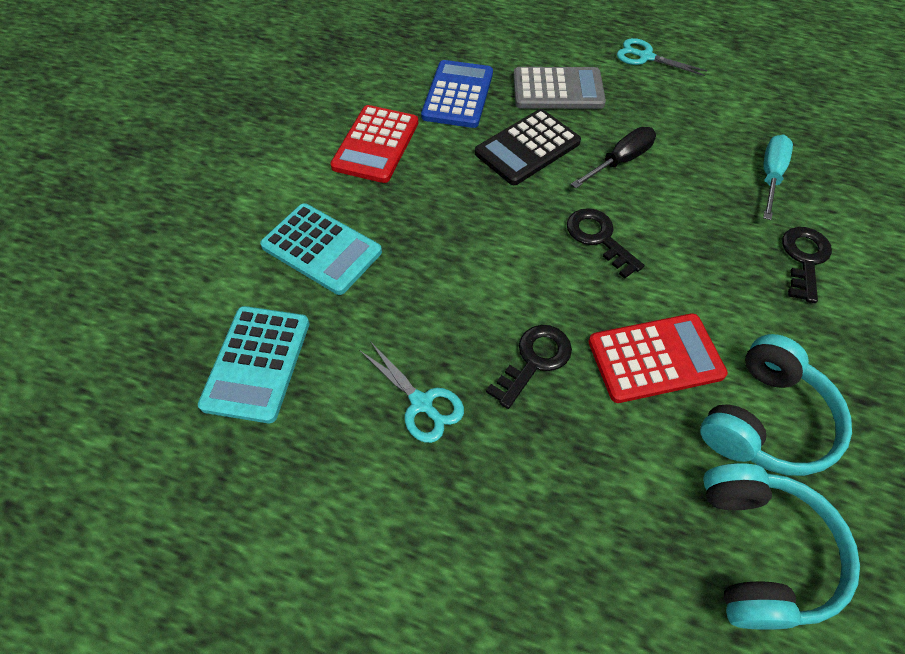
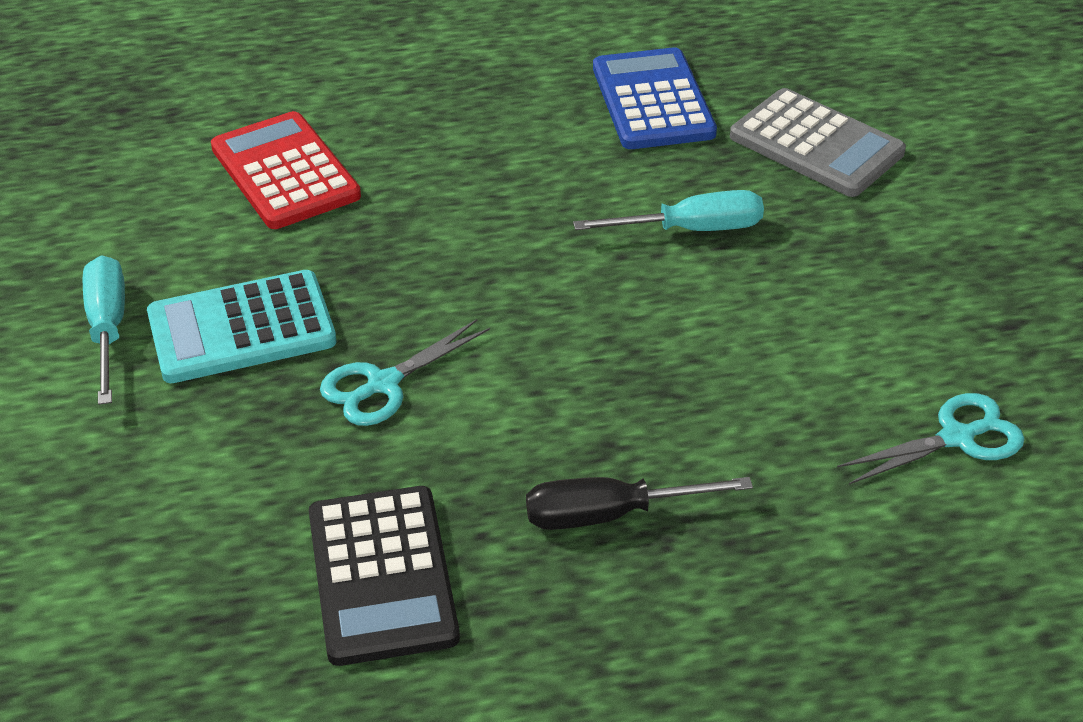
black key: 3 -> 0
red calculator: 2 -> 1
turquoise calculator: 2 -> 1
turquoise headphones: 2 -> 0
turquoise screwdriver: 1 -> 2

